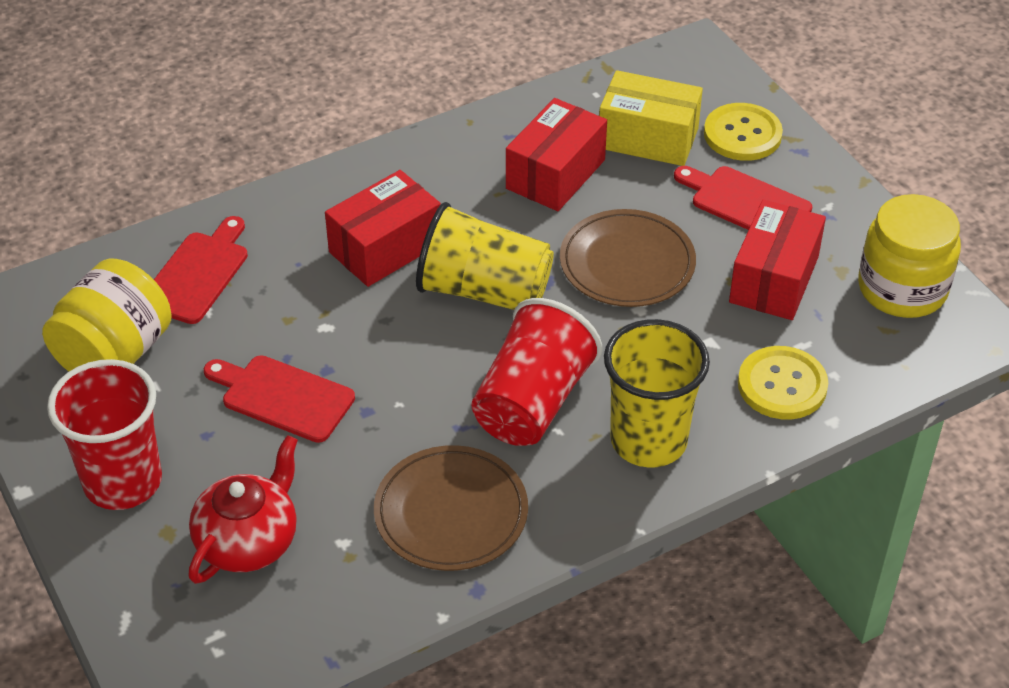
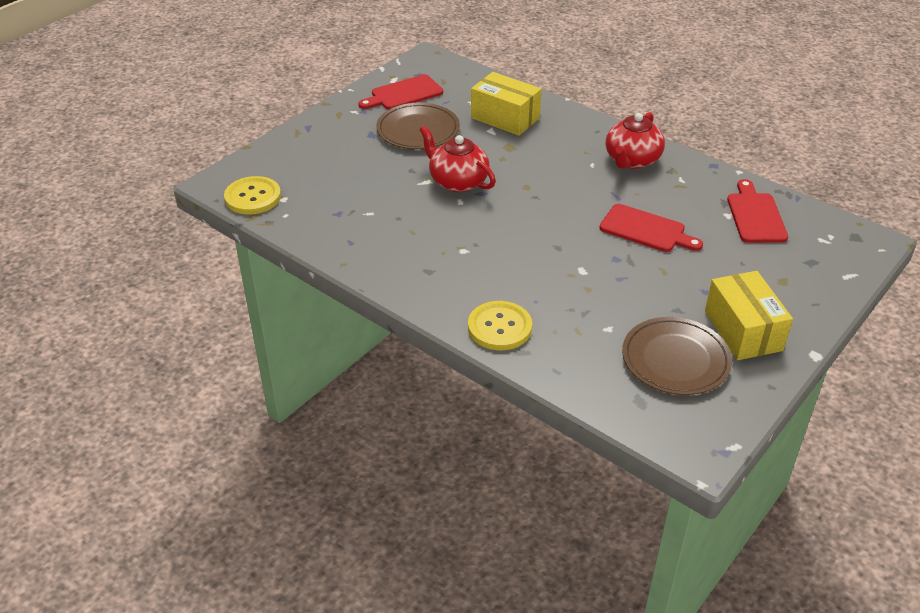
red box: 3 -> 0
red cup: 2 -> 0
red teapot: 1 -> 2
yellow box: 1 -> 2
yellow cup: 2 -> 0
yellow jar: 2 -> 0

